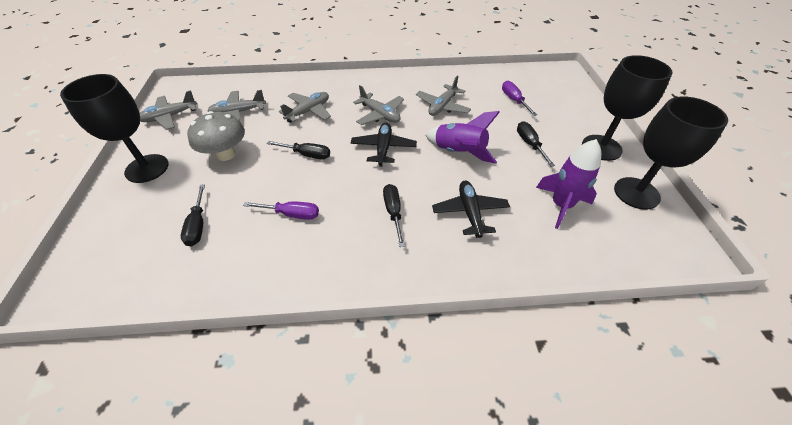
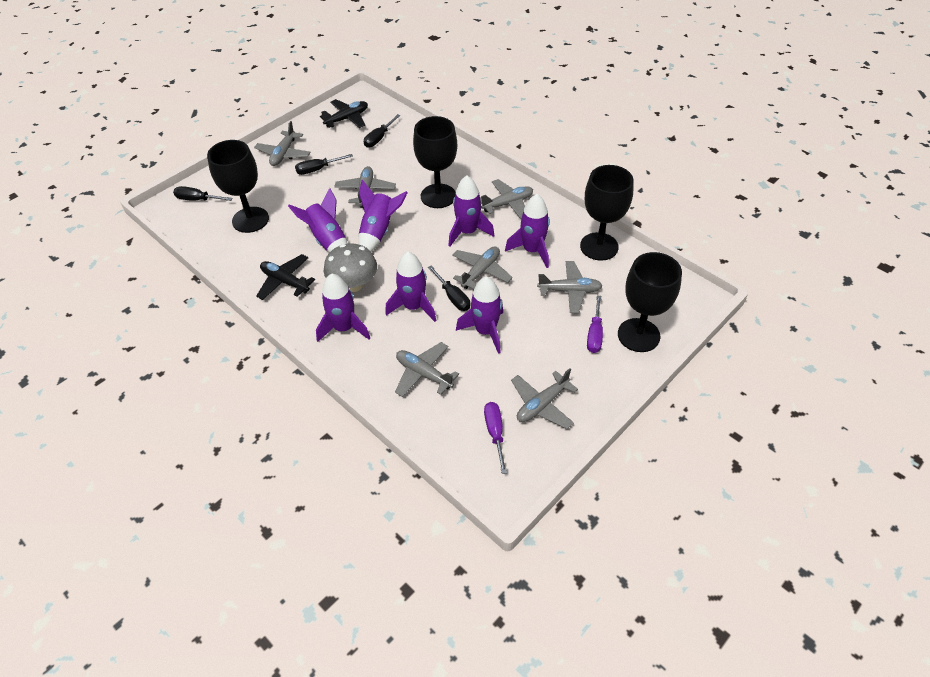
black goblet: 3 -> 4
grey plane: 5 -> 7
purple rocket: 2 -> 7

